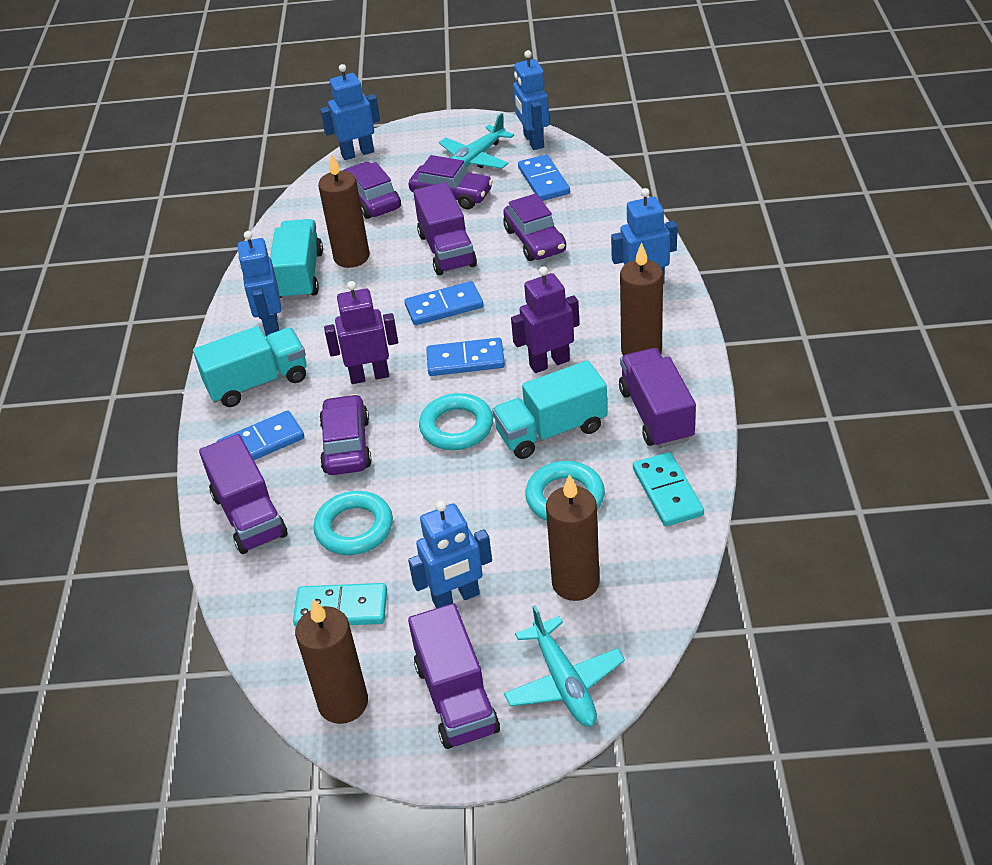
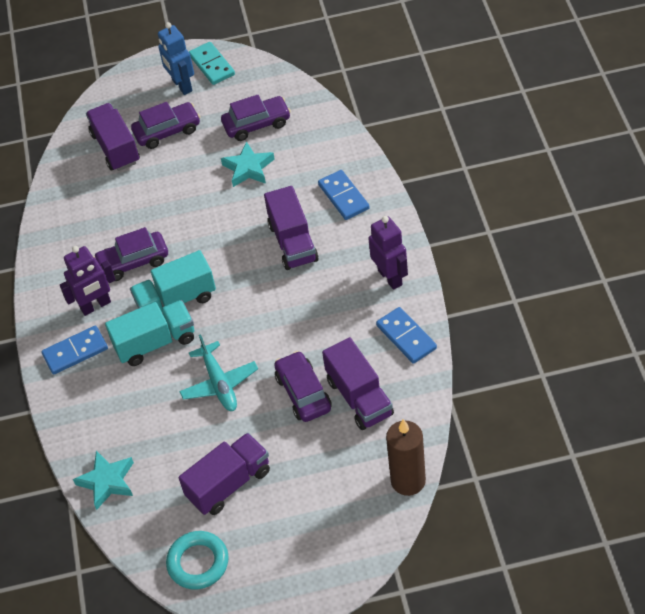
blue domino: 4 -> 3
blue robot: 5 -> 1
brown candle: 4 -> 1
turquoise domino: 2 -> 1
turquoise plane: 2 -> 1
turquoise ring: 3 -> 1
turquoise star: 0 -> 2
turquoise truck: 3 -> 2

